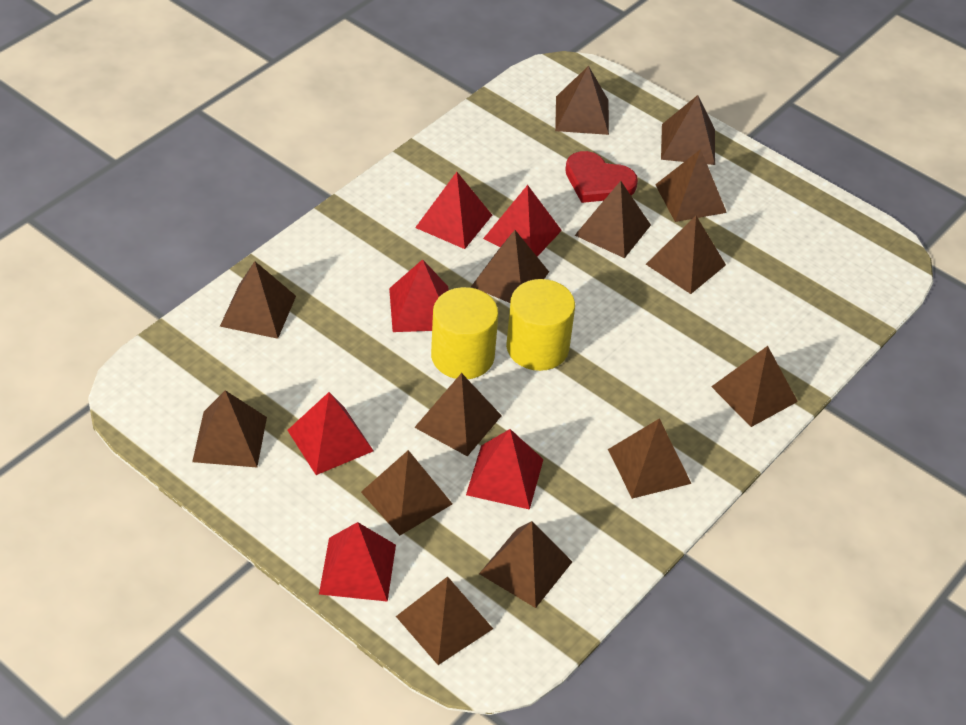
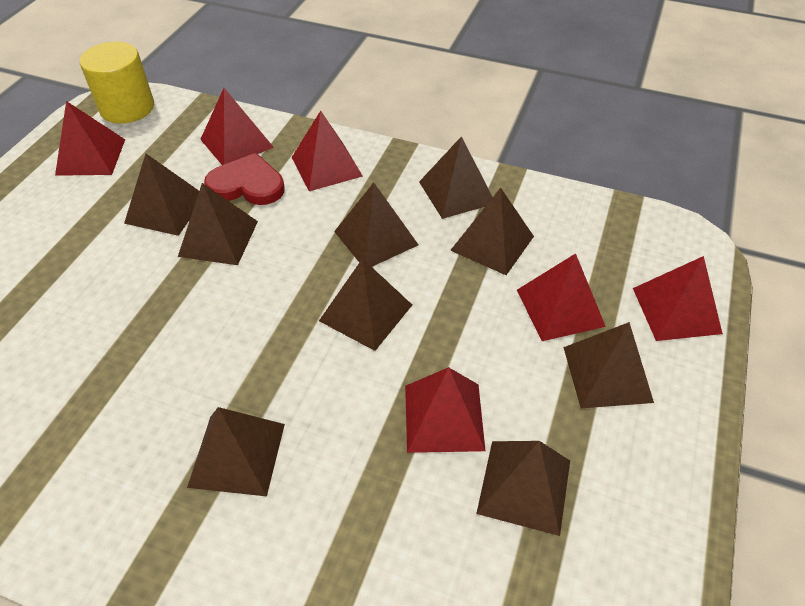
brown pyramid: 14 -> 9
yellow cylinder: 2 -> 1

